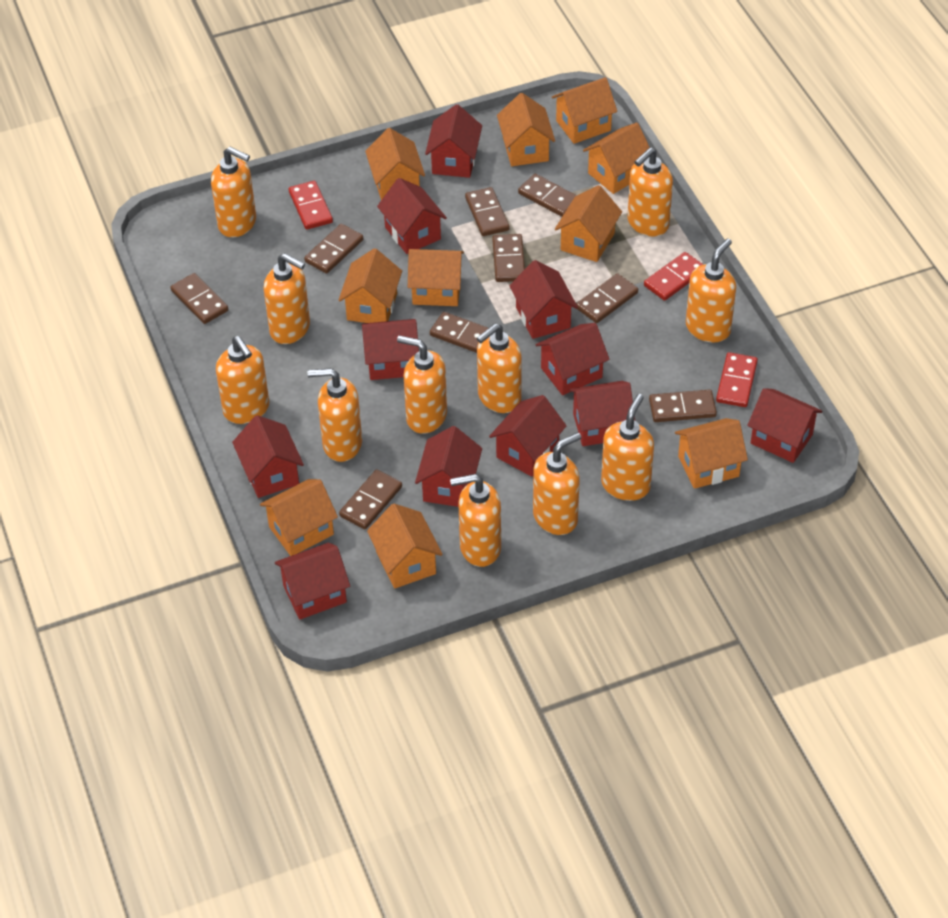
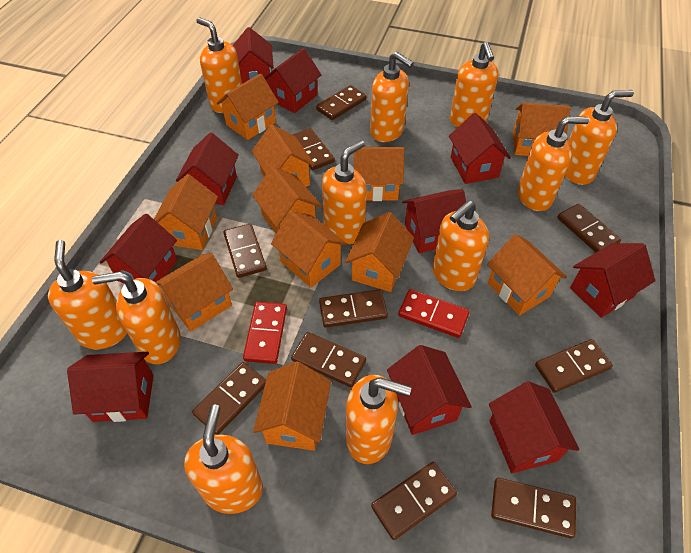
brown domino: 9 -> 10
orange house: 10 -> 11
red domino: 3 -> 2
red house: 11 -> 10

